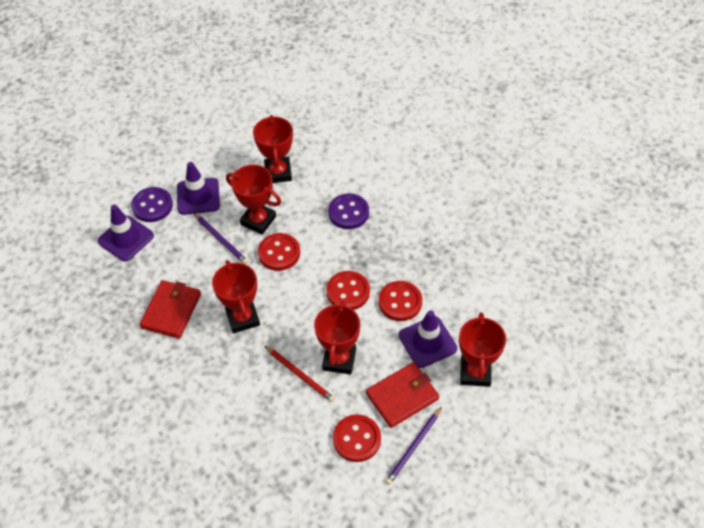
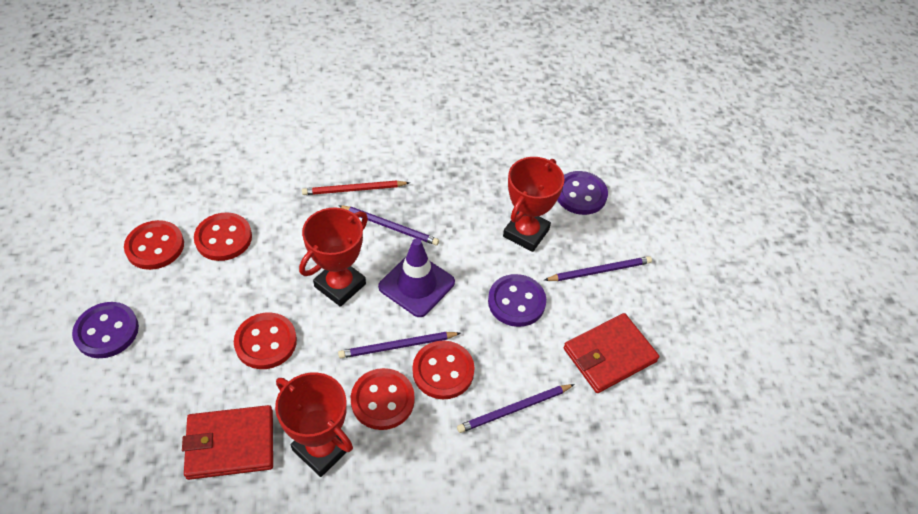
purple button: 2 -> 3
purple pencil: 2 -> 4
purple traffic cone: 3 -> 1
red button: 4 -> 5
red trophy: 5 -> 3

